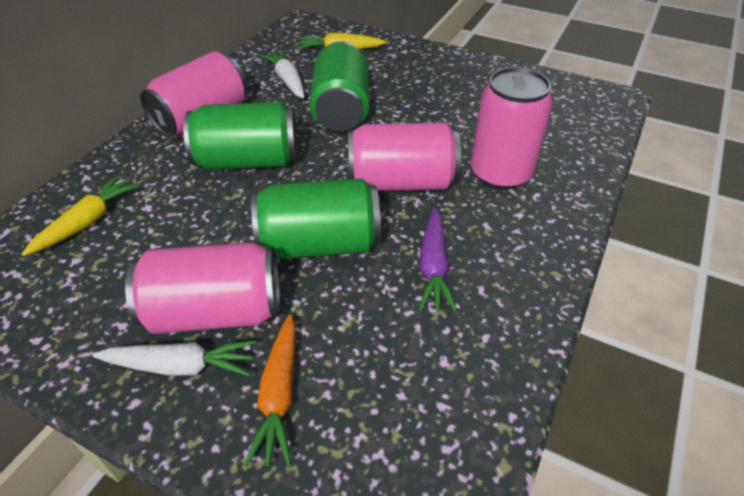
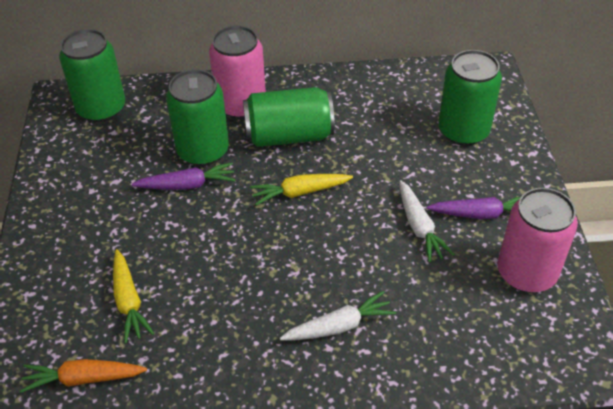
green can: 3 -> 4
pink can: 4 -> 2
purple carrot: 1 -> 2

